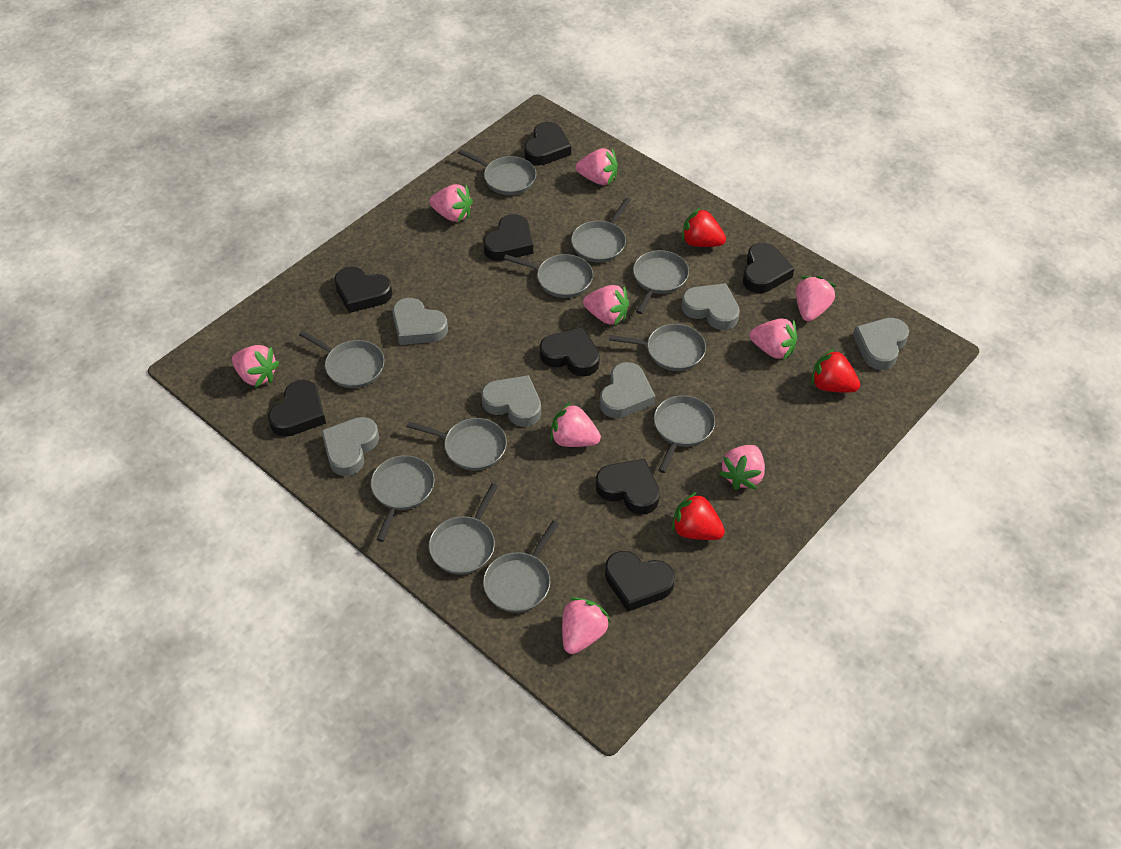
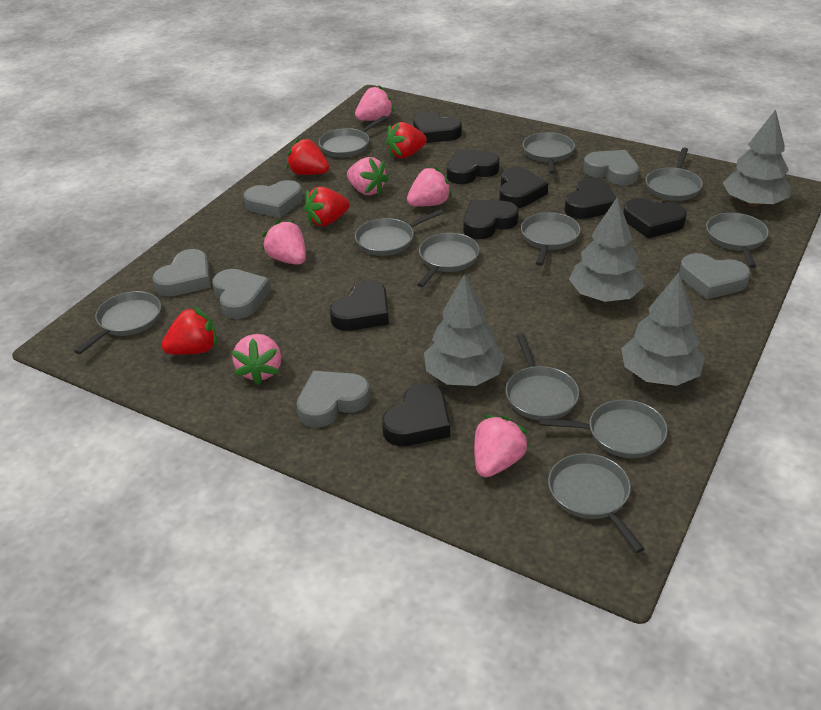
grey tree: 0 -> 4
pink strawberry: 9 -> 6
red strawberry: 3 -> 4

